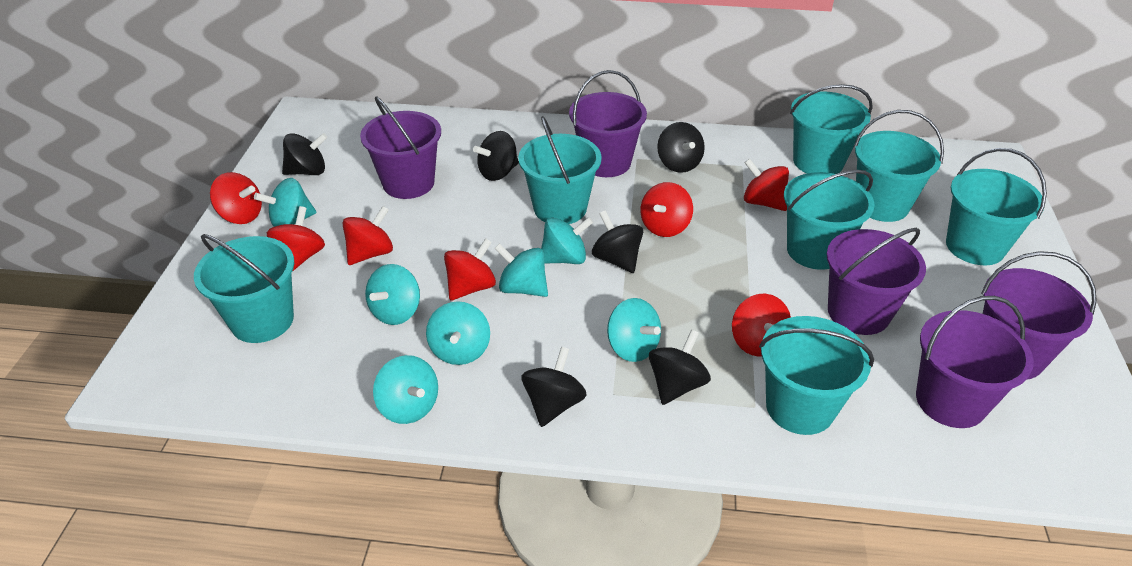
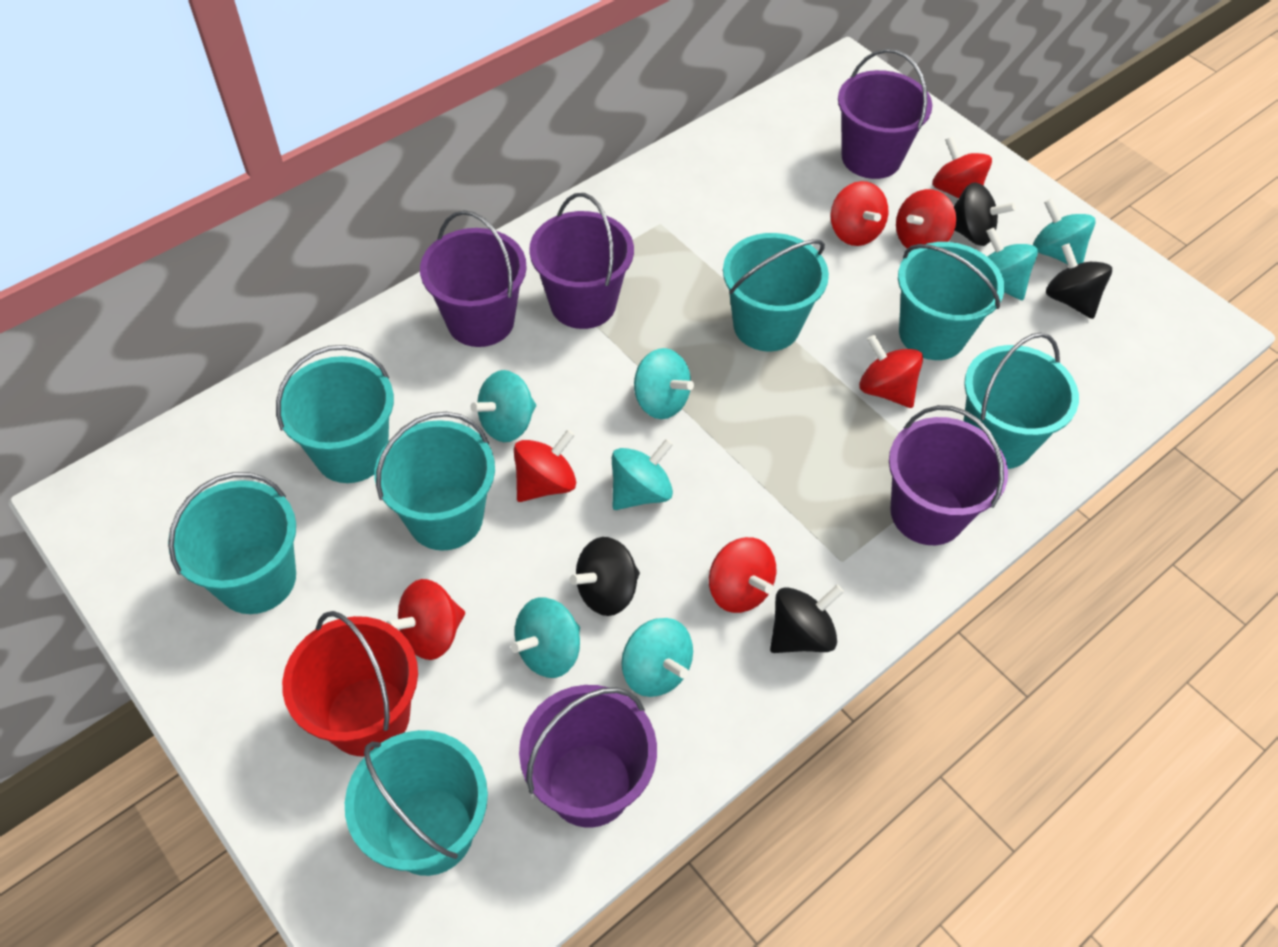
black spinning top: 6 -> 4
red bucket: 0 -> 1

